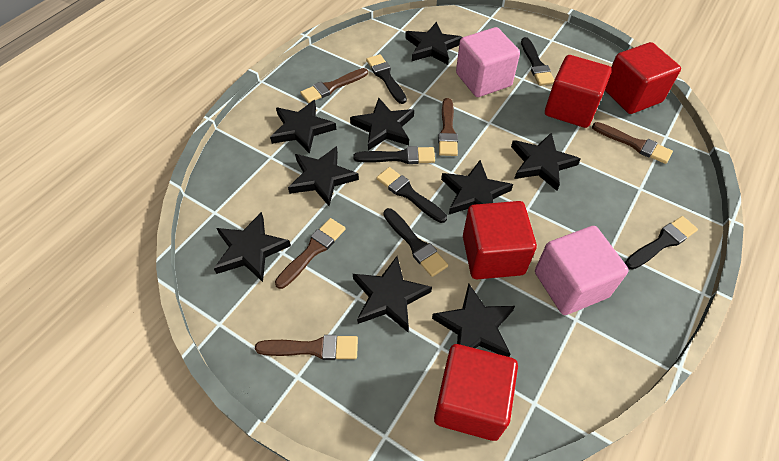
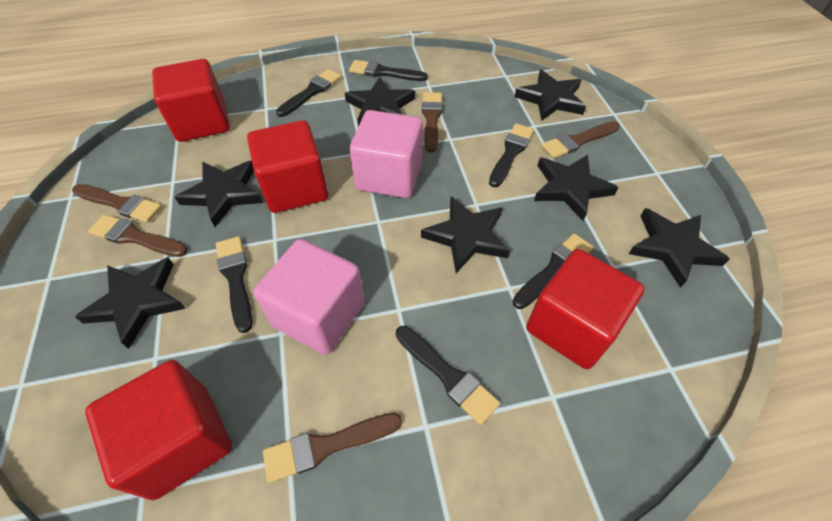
black star: 9 -> 7

